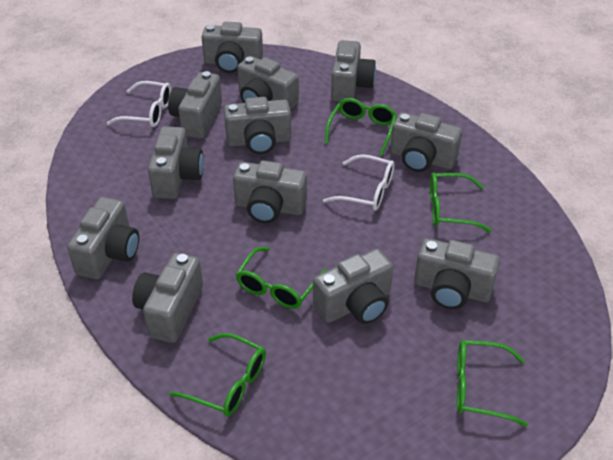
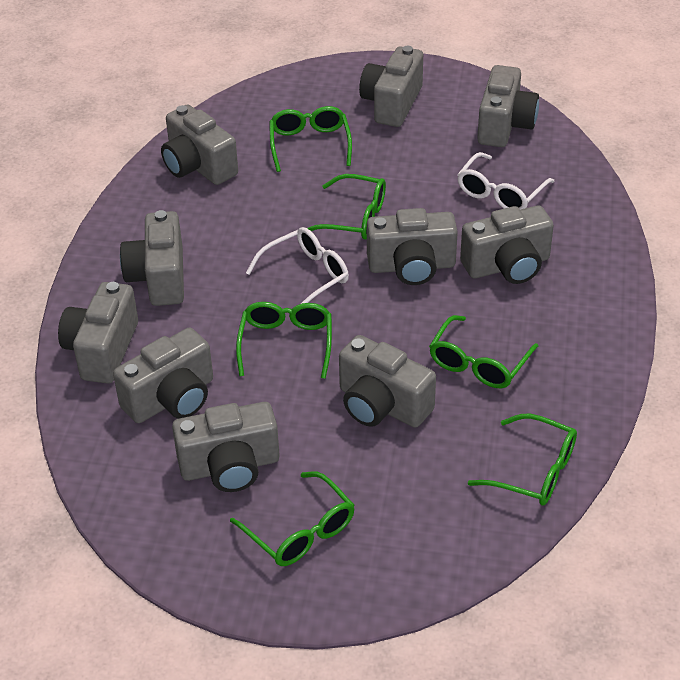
green glasses: 5 -> 6
grey camera: 12 -> 10

